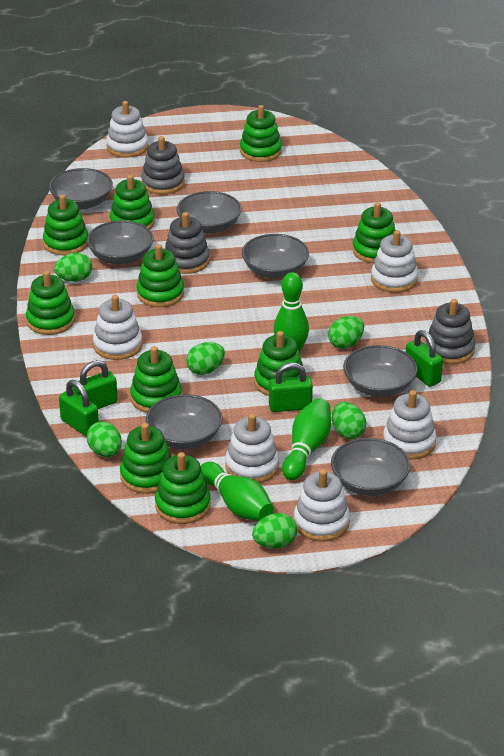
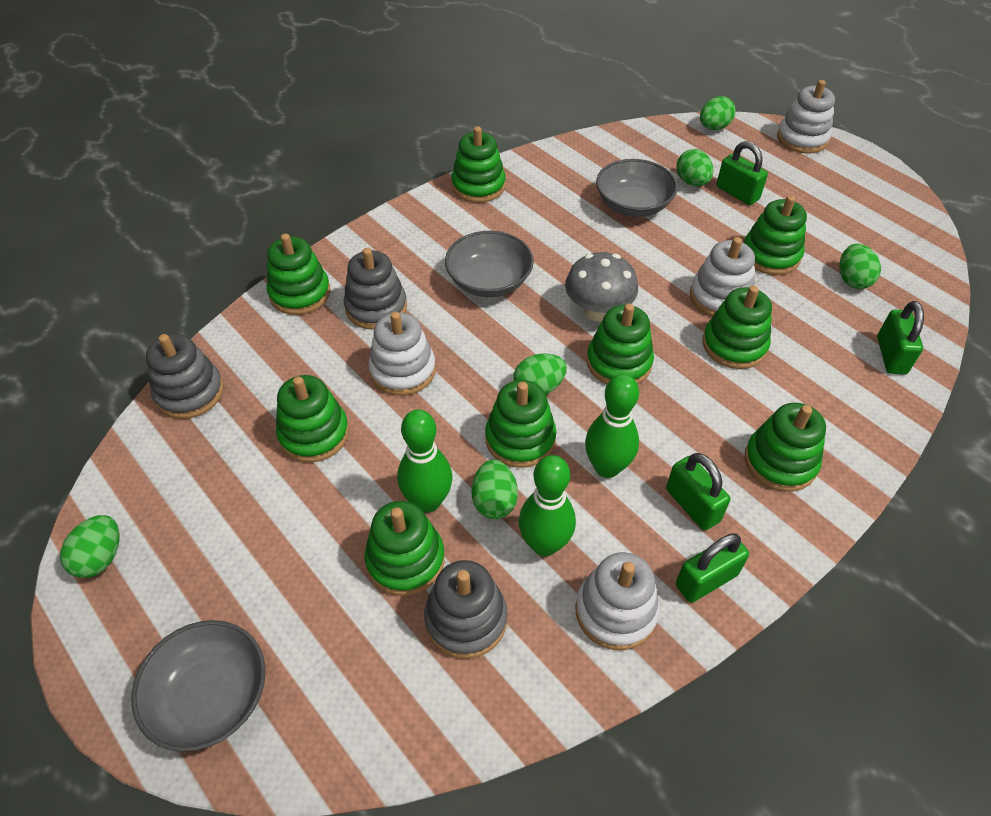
green stacking toy: 10 -> 9
grey bowl: 7 -> 3
grey mushroom: 0 -> 1
white stacking toy: 6 -> 4

